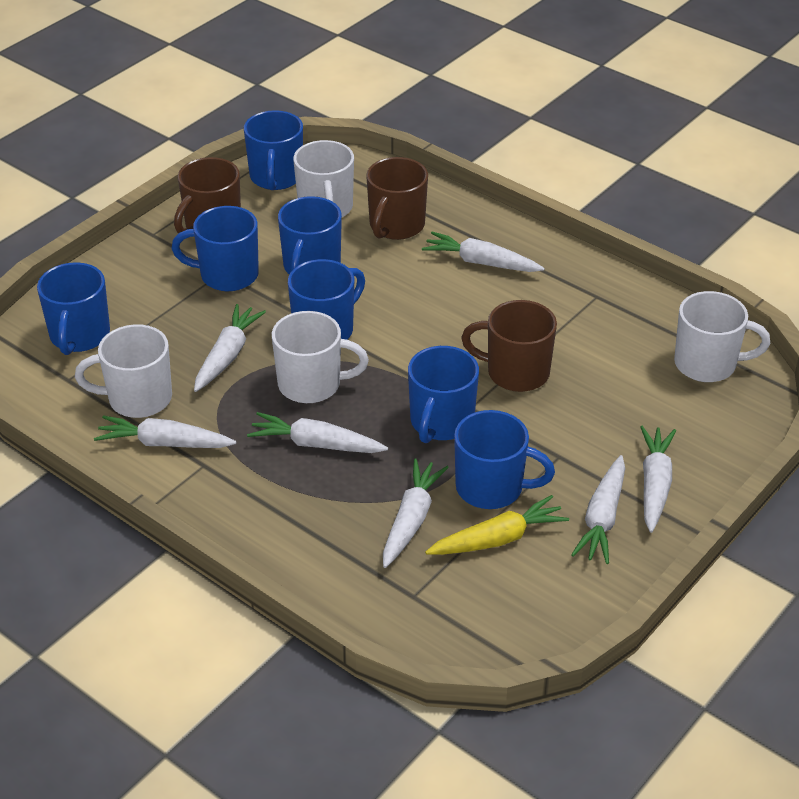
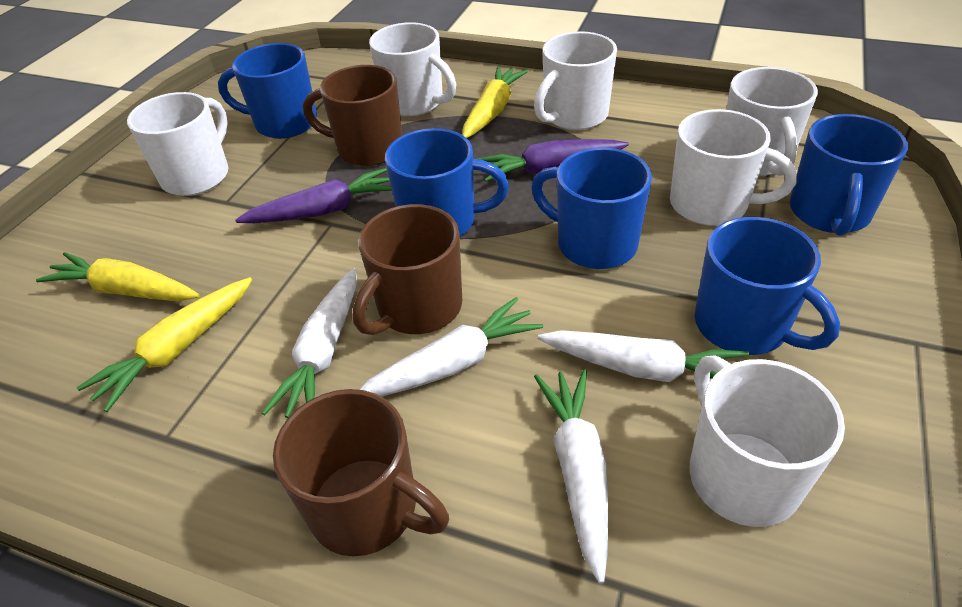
blue mug: 7 -> 5
purple carrot: 0 -> 2
white carrot: 7 -> 4
white mug: 4 -> 6
yellow carrot: 1 -> 3

